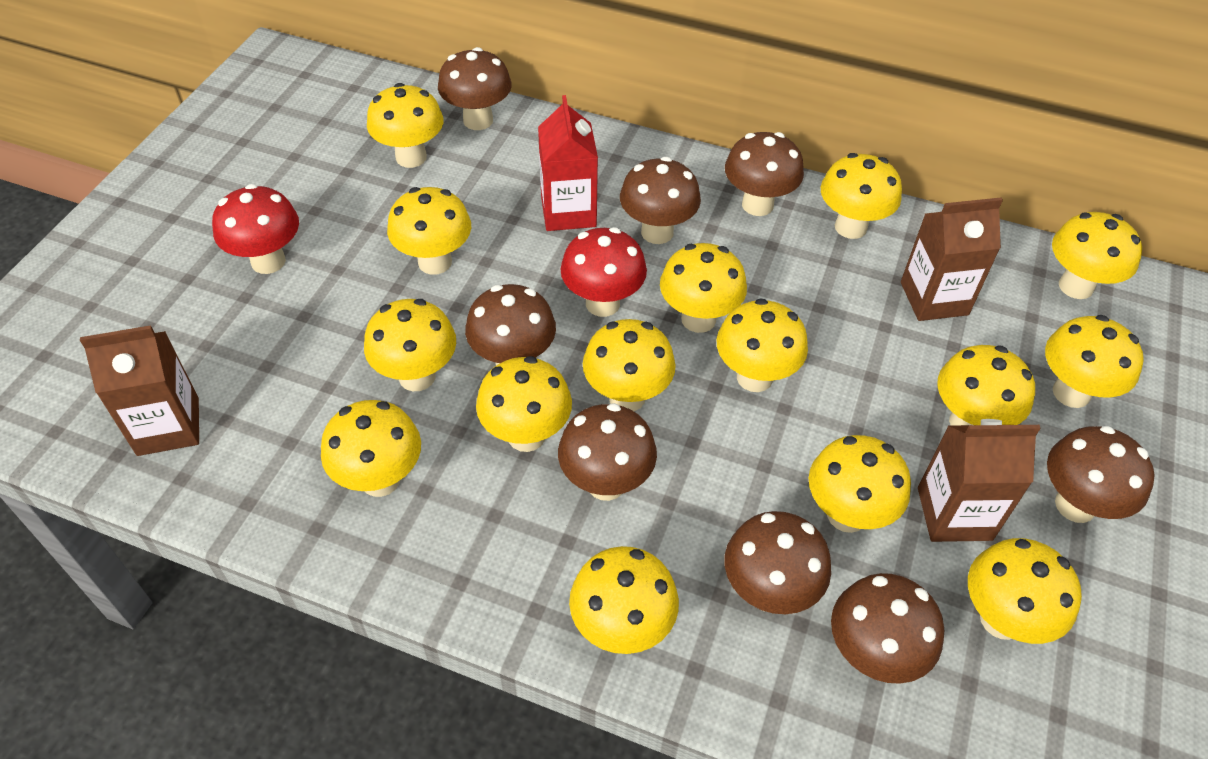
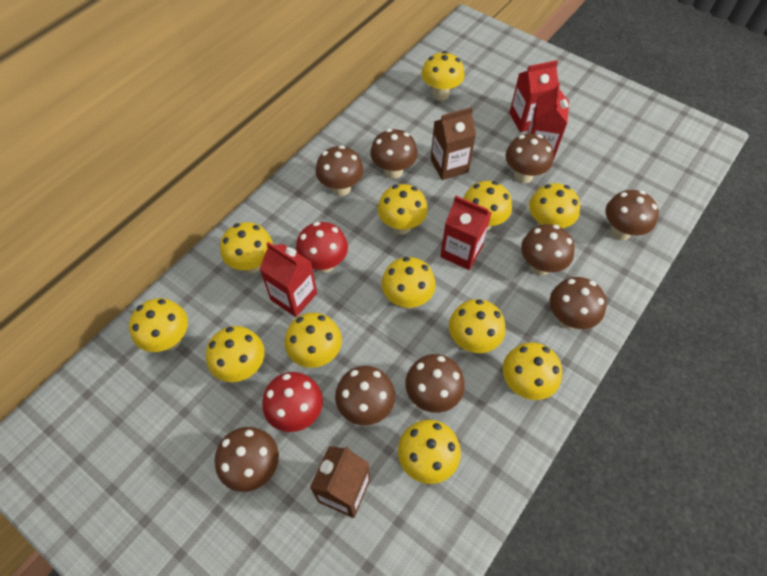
brown carton: 3 -> 2
brown mushroom: 8 -> 9
red carton: 1 -> 4
yellow mushroom: 15 -> 12

